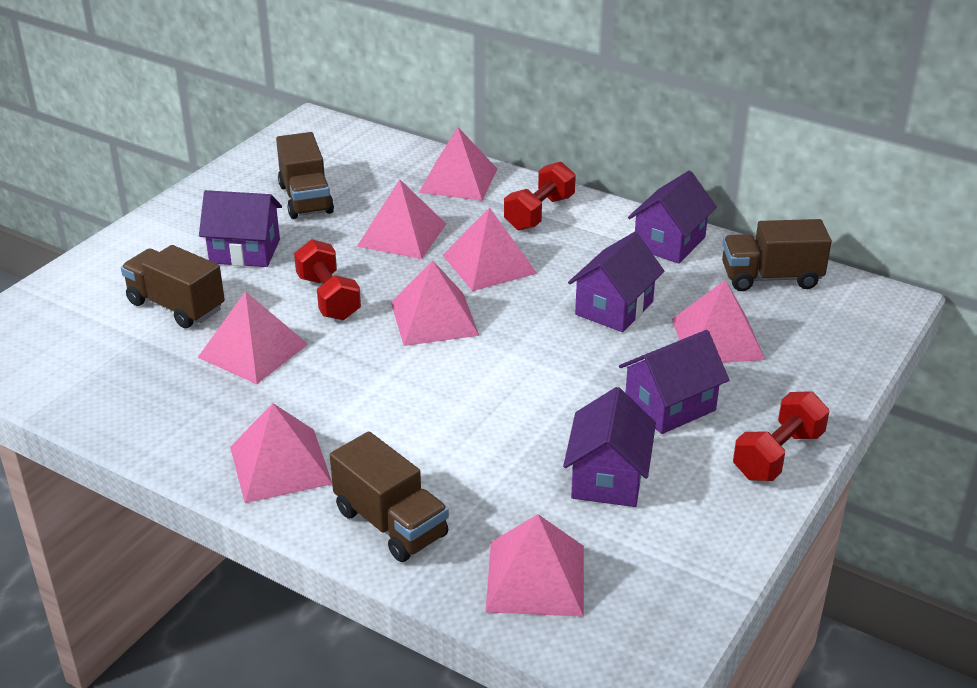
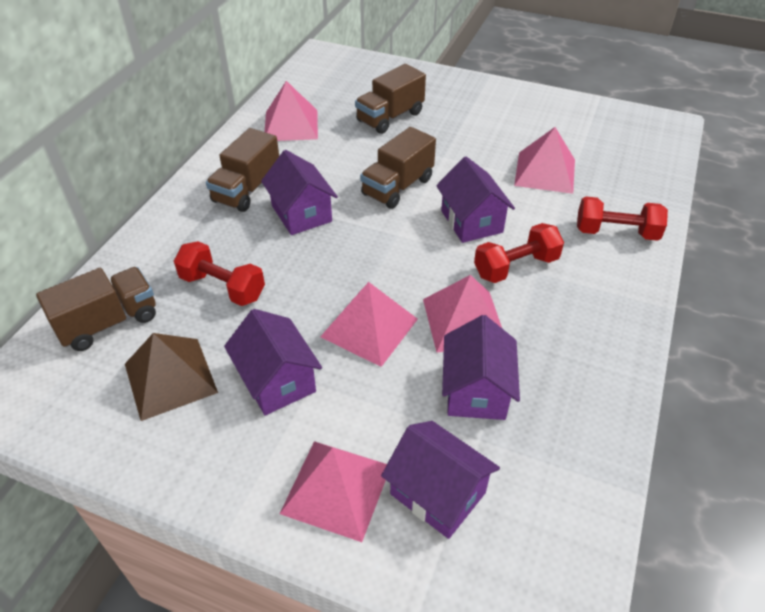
brown pyramid: 0 -> 1
pink pyramid: 8 -> 5

